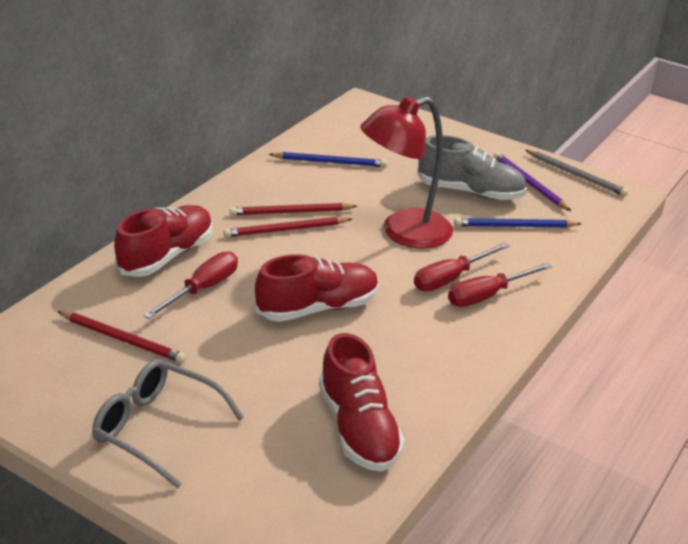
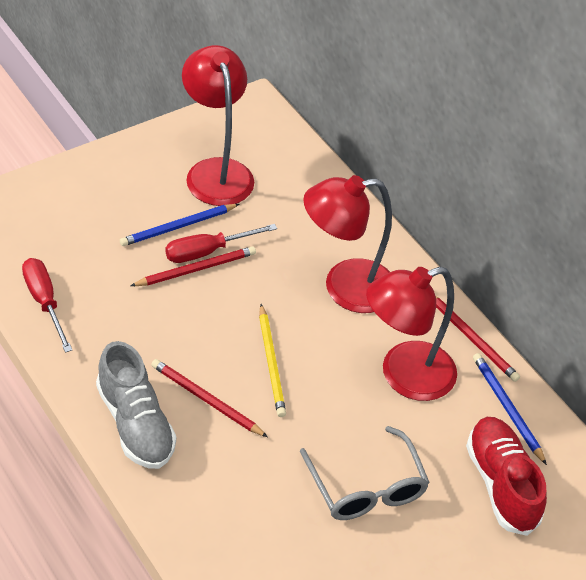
grey pencil: 1 -> 0
purple pencil: 1 -> 0
red lamp: 1 -> 3
red screwdriver: 3 -> 2
red shoe: 3 -> 1
yellow pencil: 0 -> 1

